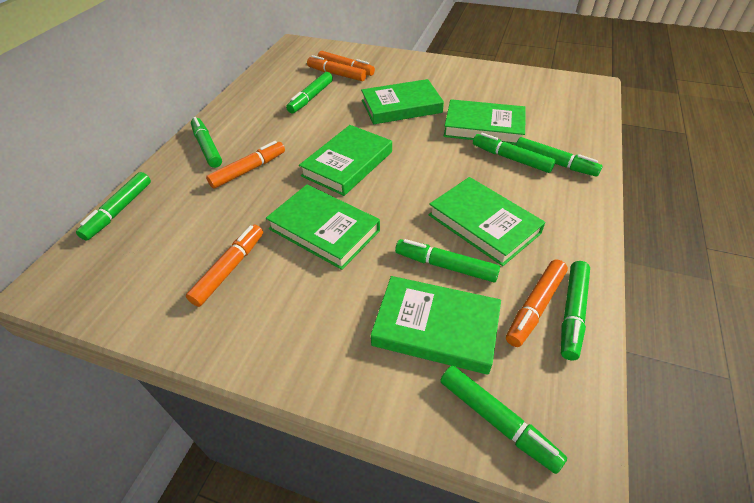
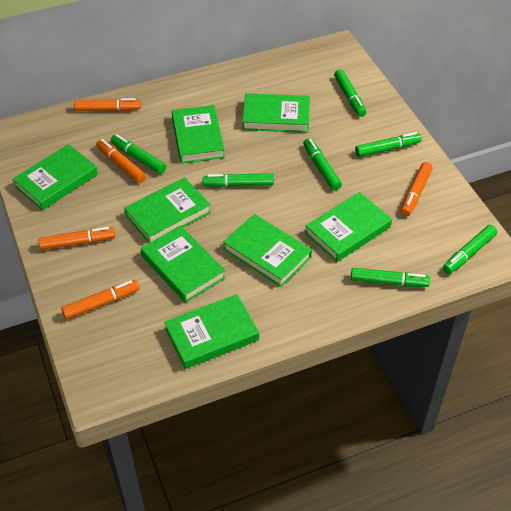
green book: 6 -> 8
green marker: 8 -> 7

